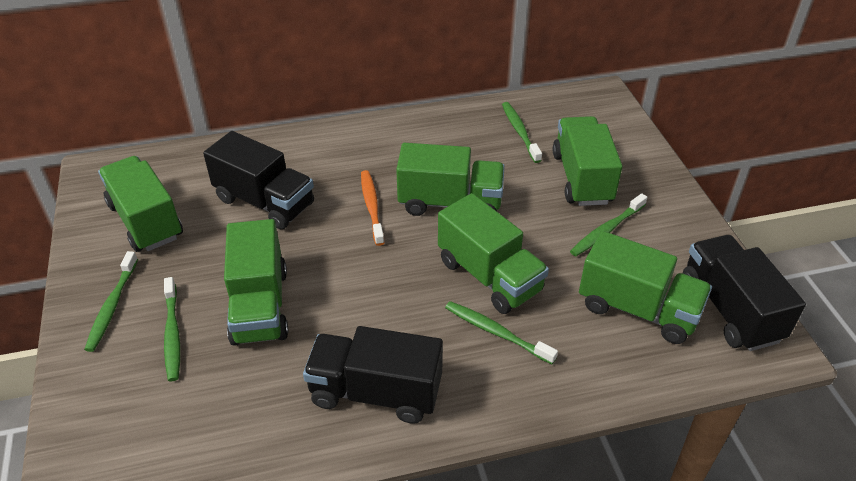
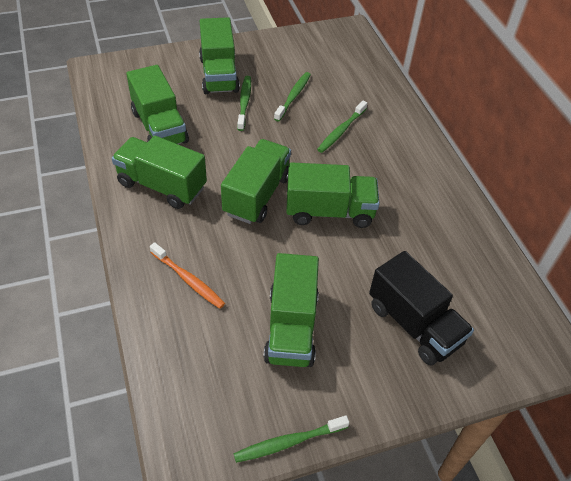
black truck: 3 -> 1
green toothbrush: 5 -> 4

